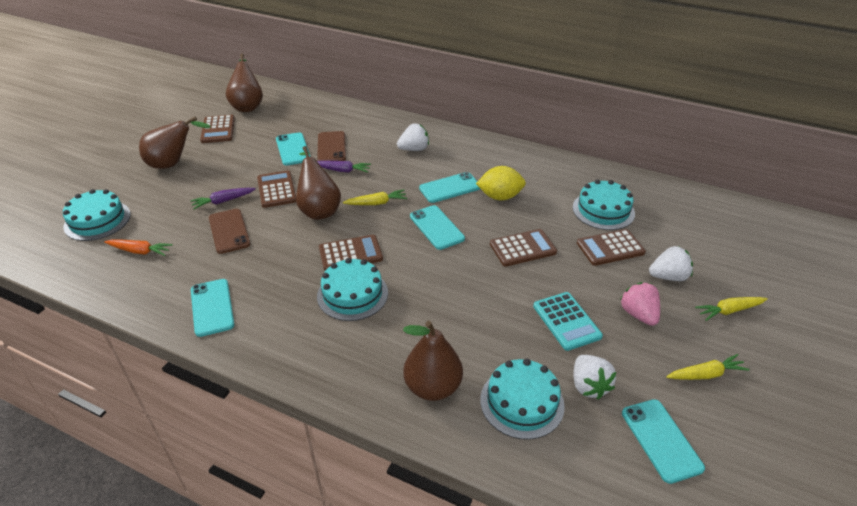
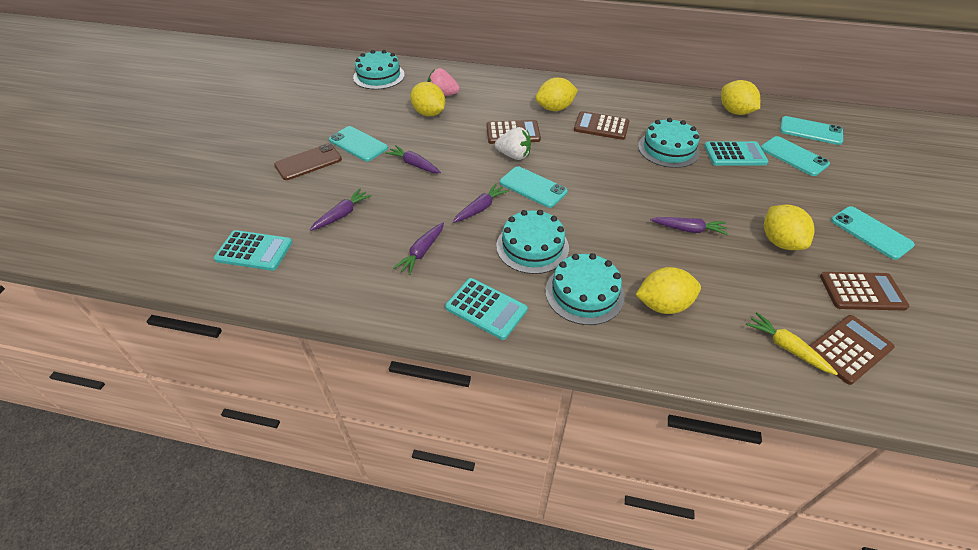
brown calculator: 5 -> 4
brown pear: 4 -> 0
brown phone: 2 -> 1
orange carrot: 1 -> 0
purple carrot: 2 -> 5
turquoise calculator: 1 -> 3
white strawberry: 3 -> 1
yellow carrot: 3 -> 1
yellow lemon: 1 -> 5

